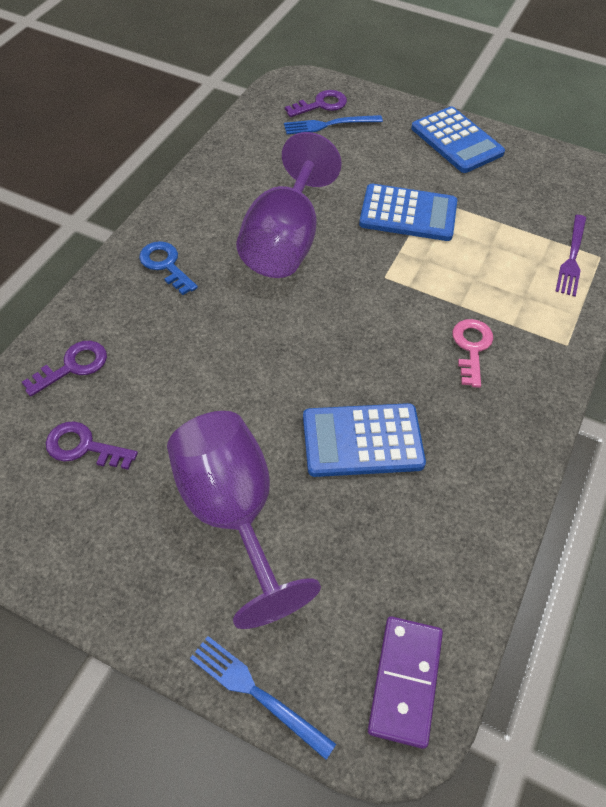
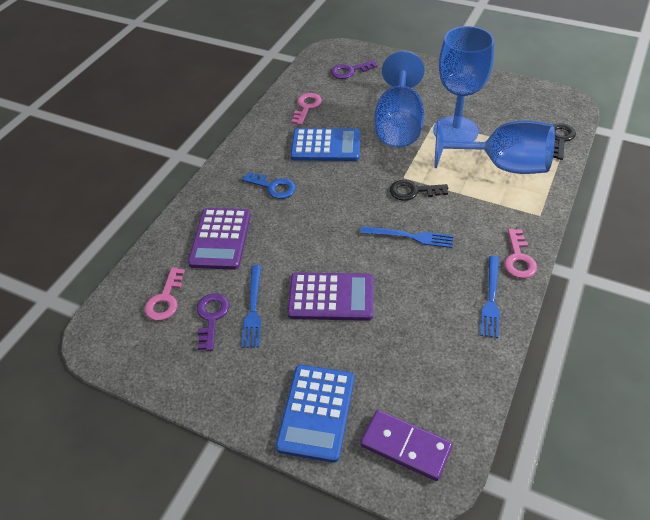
black key: 0 -> 2
blue calculator: 3 -> 2
blue fork: 2 -> 3
blue goblet: 0 -> 3
pink key: 1 -> 3
purple calculator: 0 -> 2
purple fork: 1 -> 0
purple goblet: 2 -> 0
purple key: 3 -> 2

